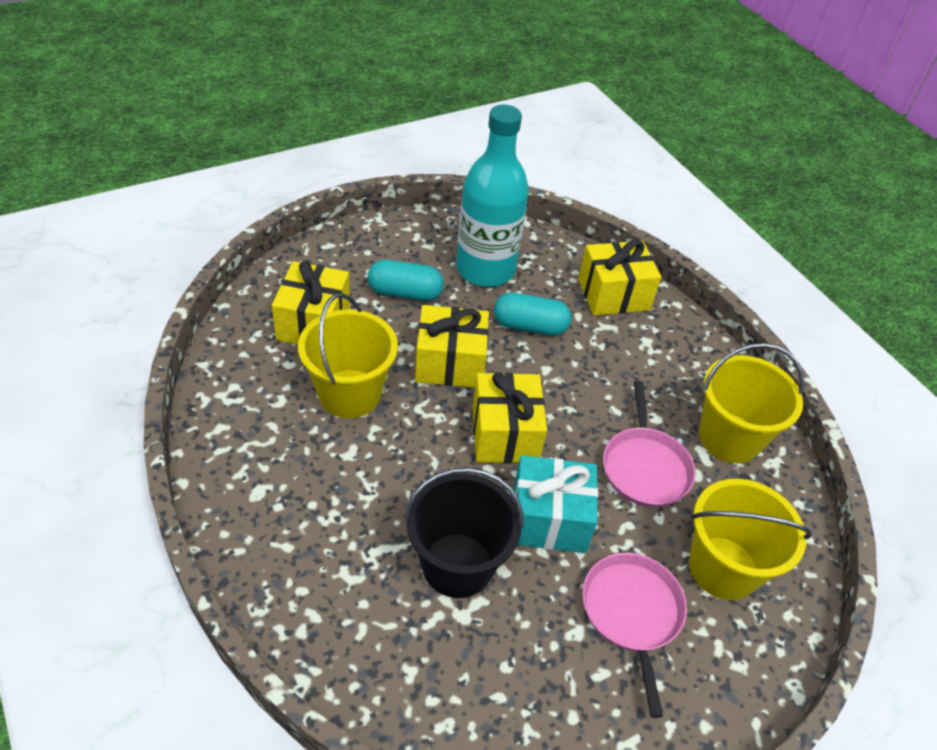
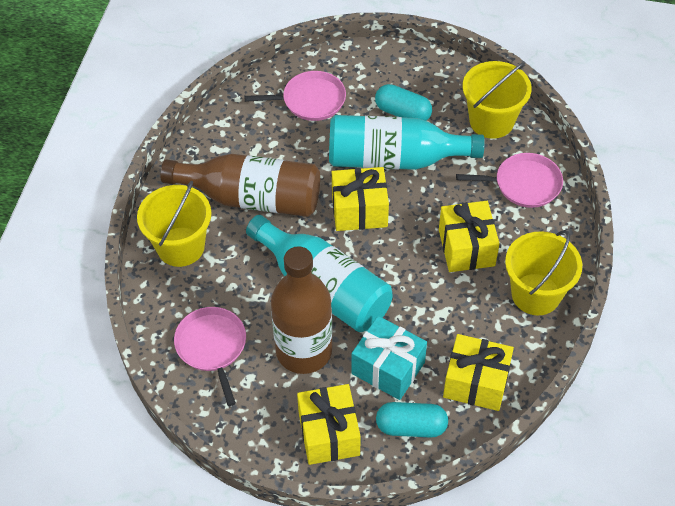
black bucket: 1 -> 0
brown bottle: 0 -> 2
pink pan: 2 -> 3
turquoise bottle: 1 -> 2

